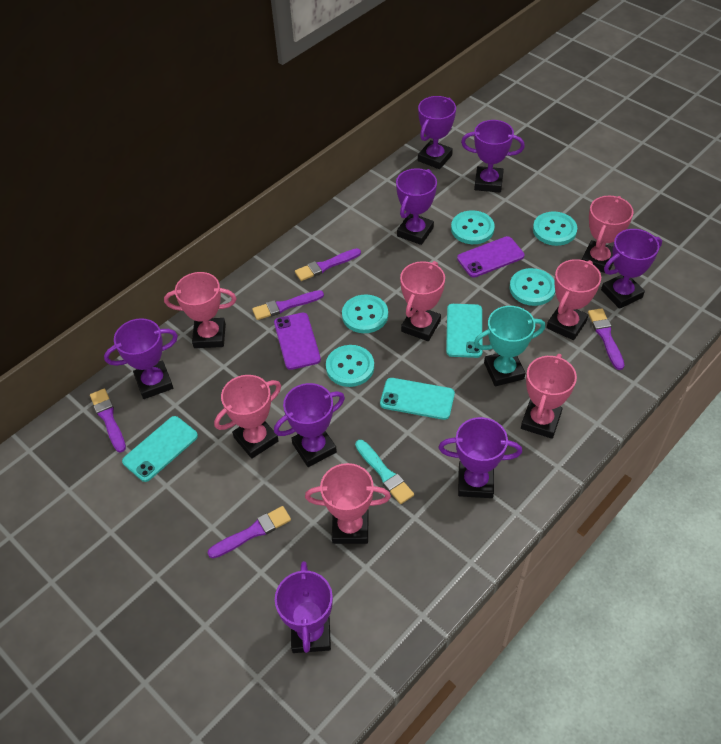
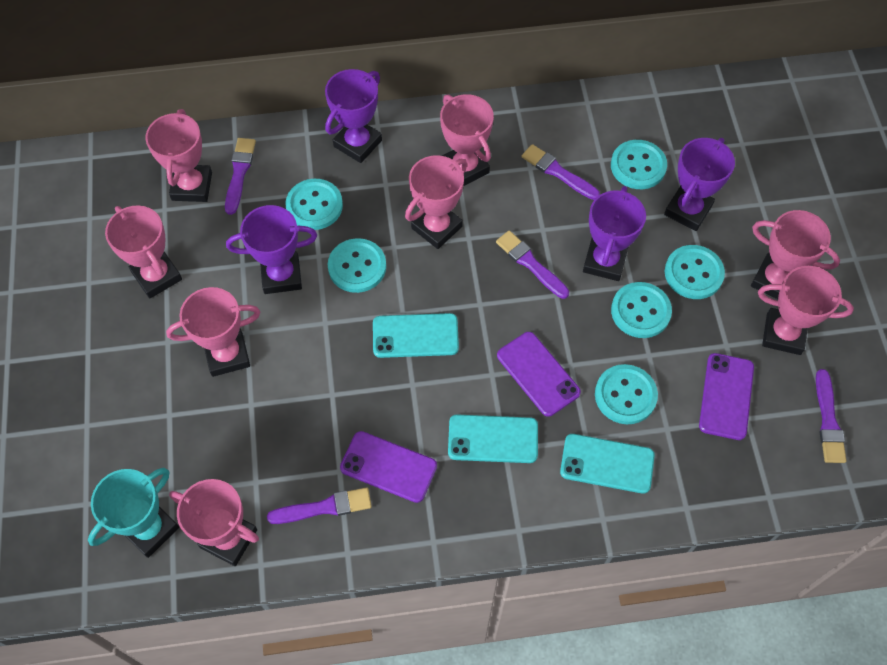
pink trophy: 7 -> 8
purple phone: 2 -> 3
purple trophy: 8 -> 4
turquoise brush: 1 -> 0
turquoise button: 5 -> 6

